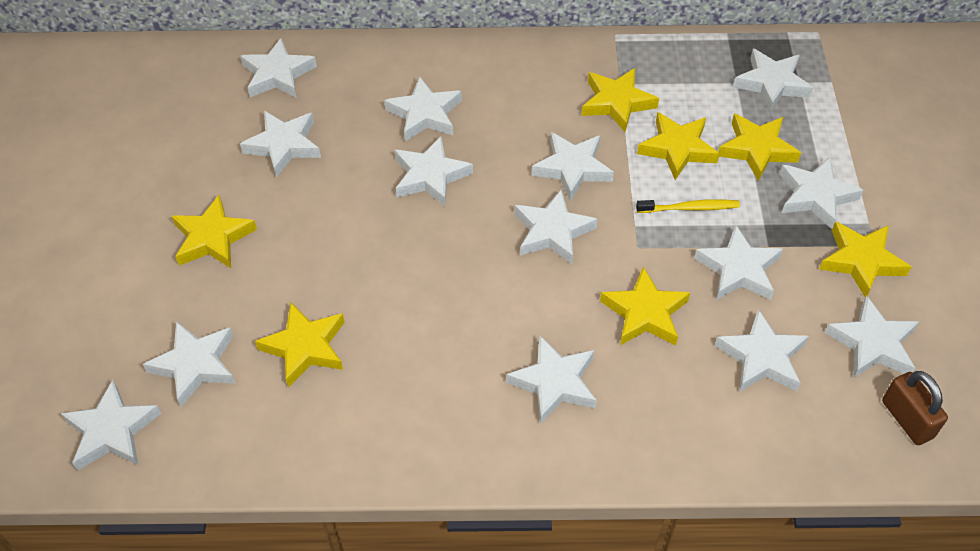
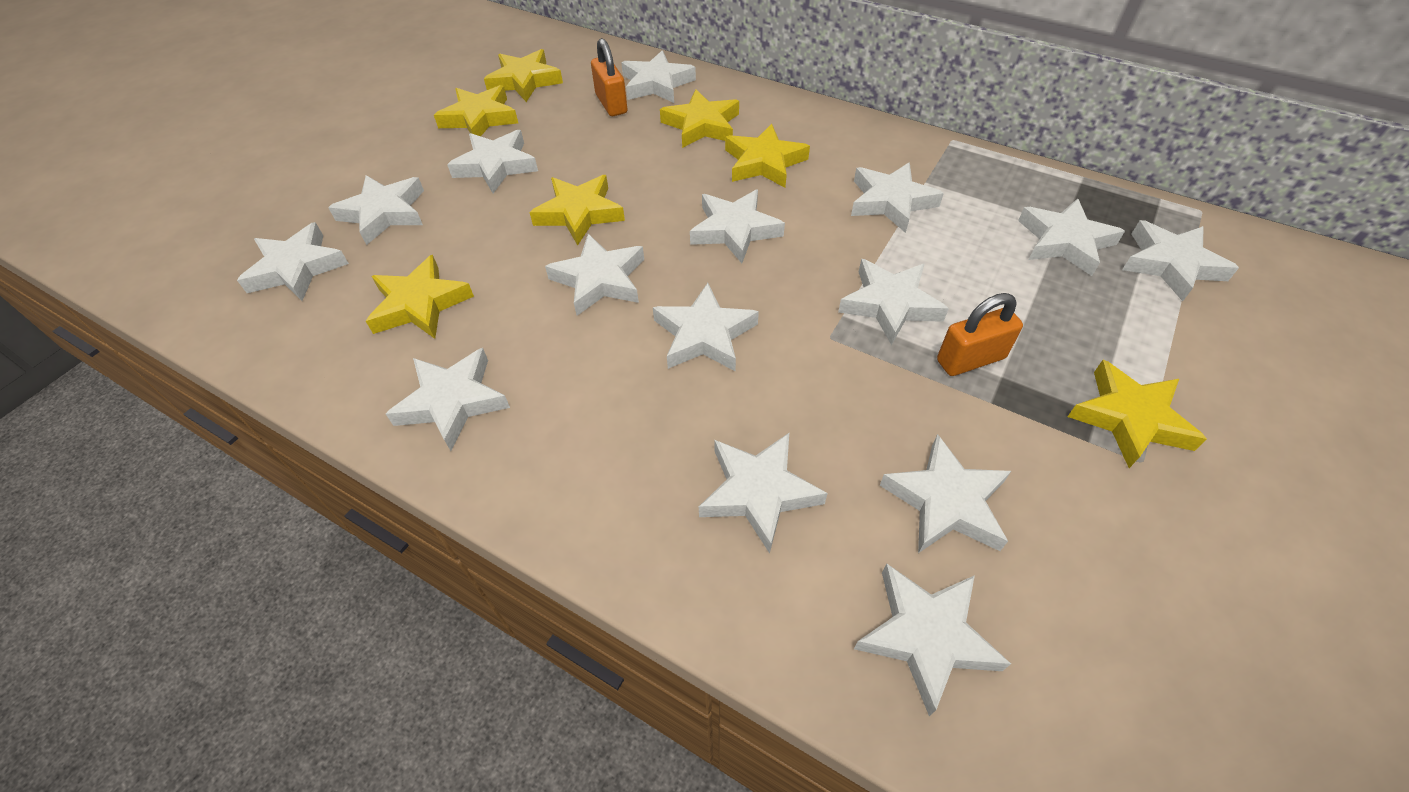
brown padlock: 1 -> 0
orange padlock: 0 -> 2
white star: 14 -> 15
yellow toothbrush: 1 -> 0

